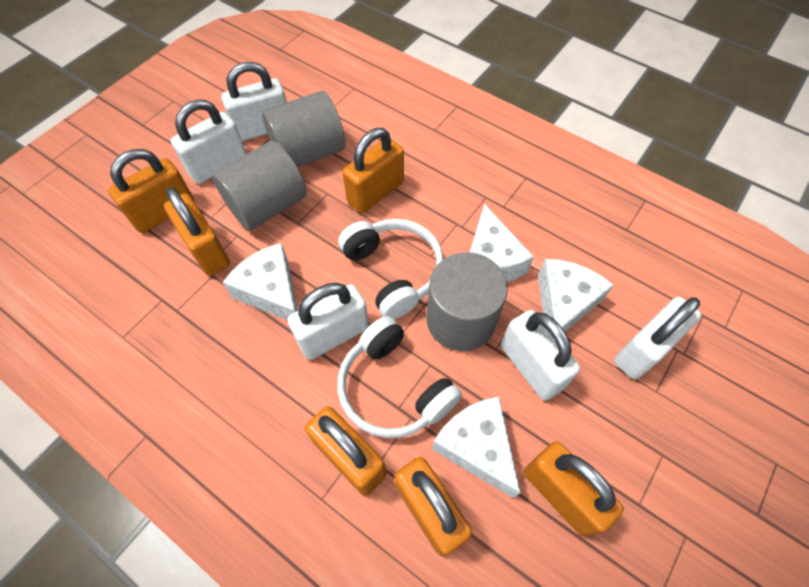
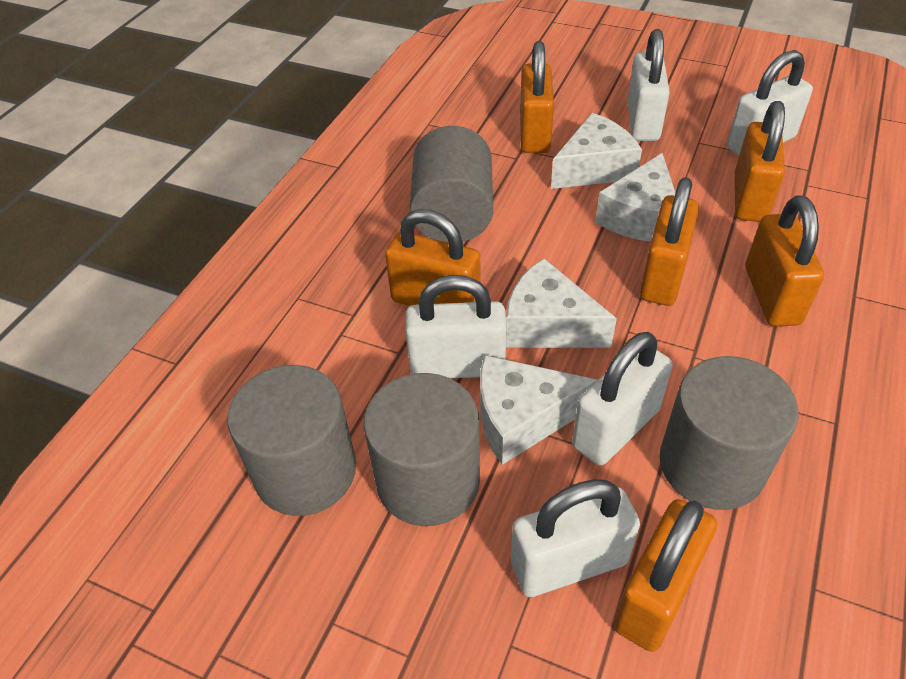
grey cylinder: 3 -> 4
white headphones: 2 -> 0

